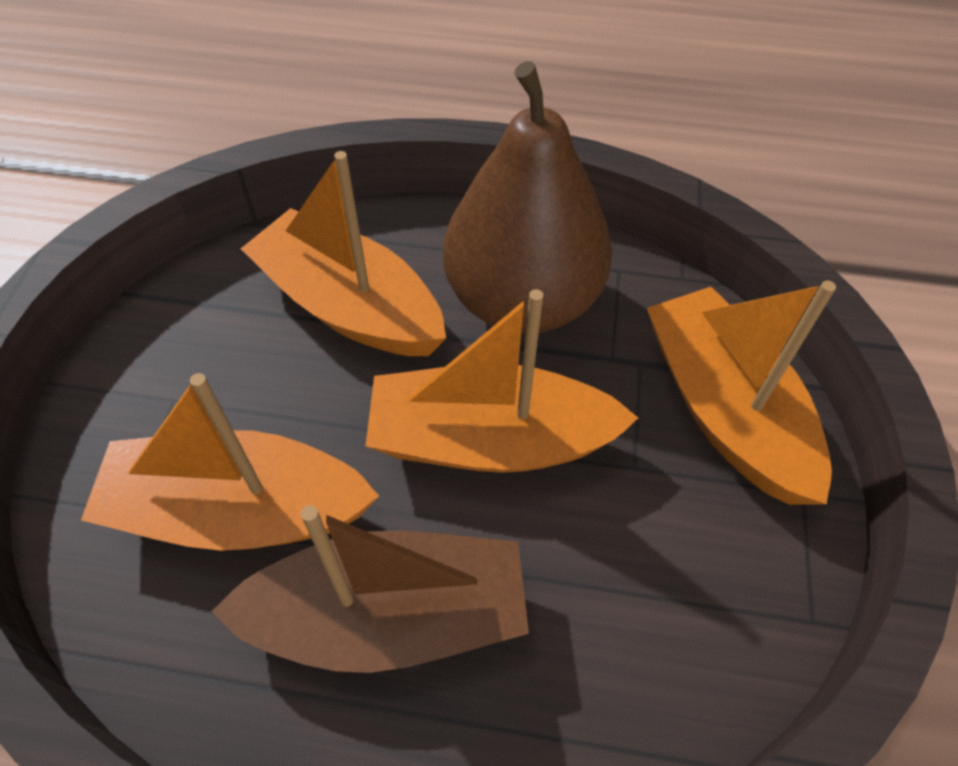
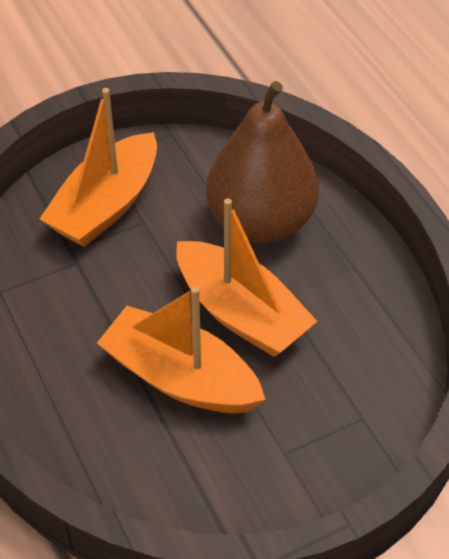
brown boat: 1 -> 0
orange boat: 4 -> 3

